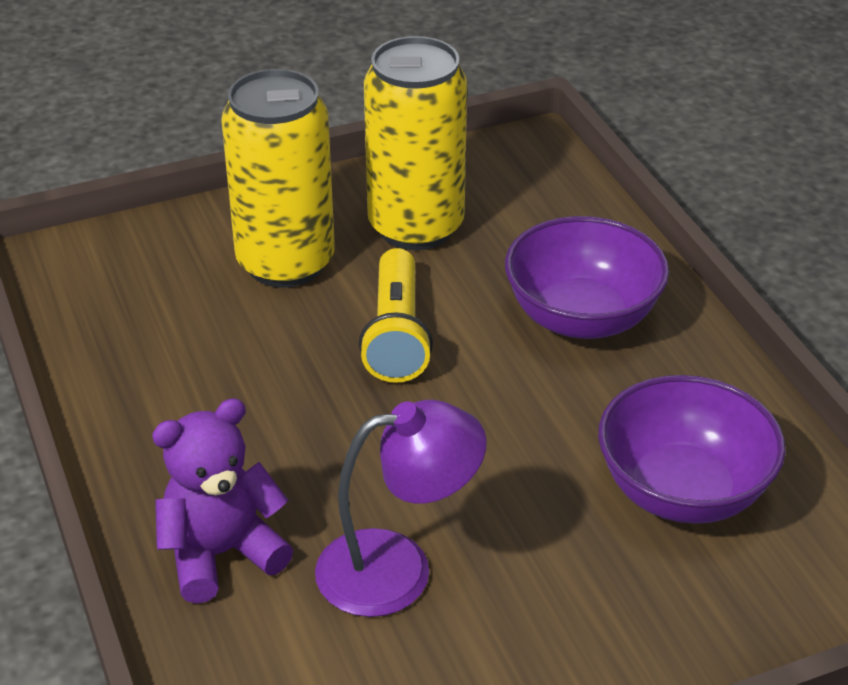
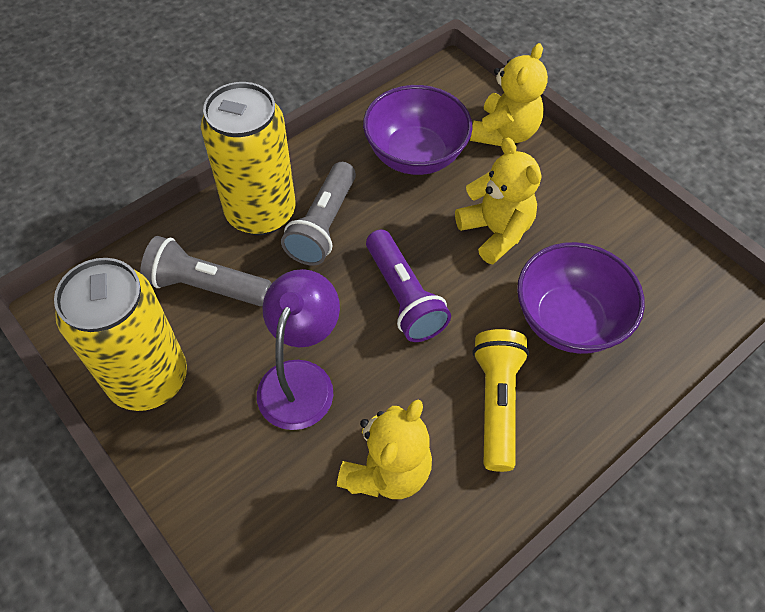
grey flashlight: 0 -> 2
purple flashlight: 0 -> 1
purple teddy bear: 1 -> 0
yellow teddy bear: 0 -> 3

